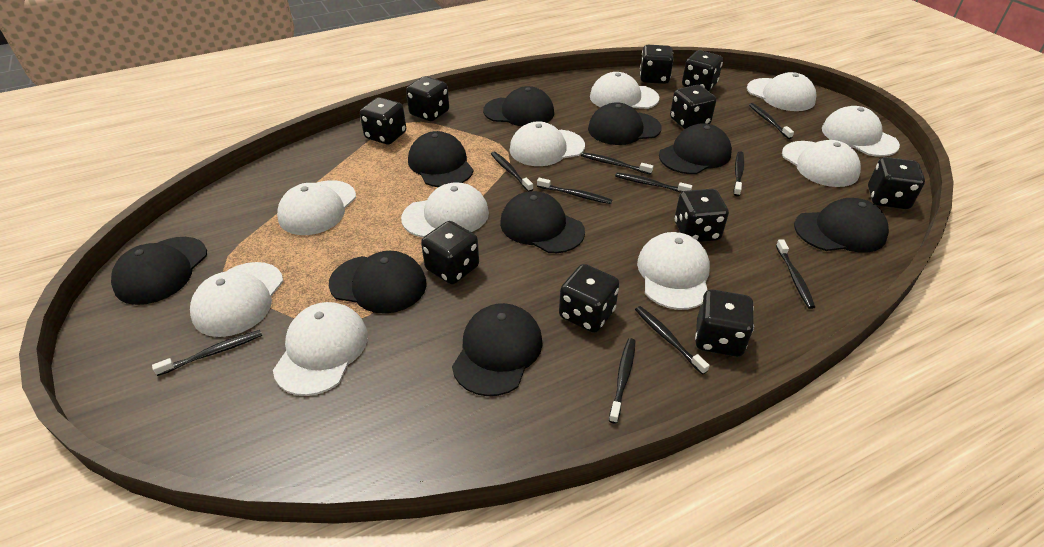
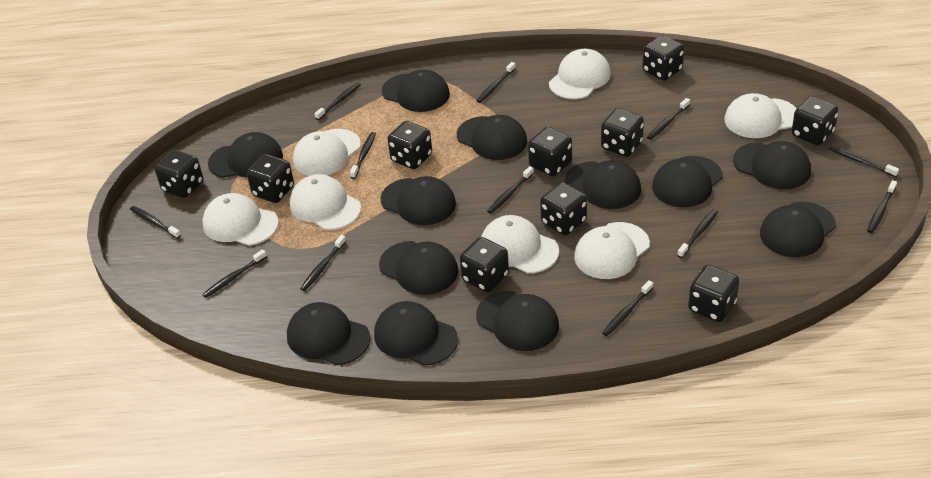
black cap: 9 -> 12
black toothbrush: 10 -> 12
white cap: 10 -> 7

